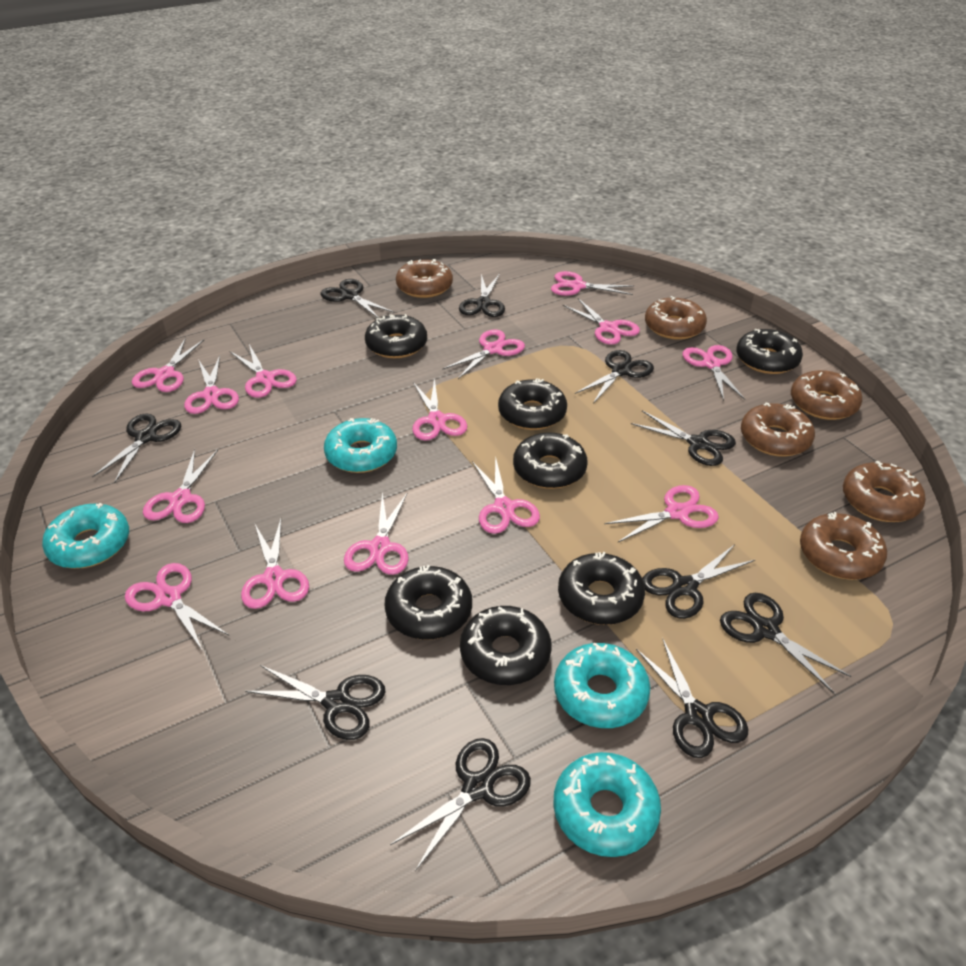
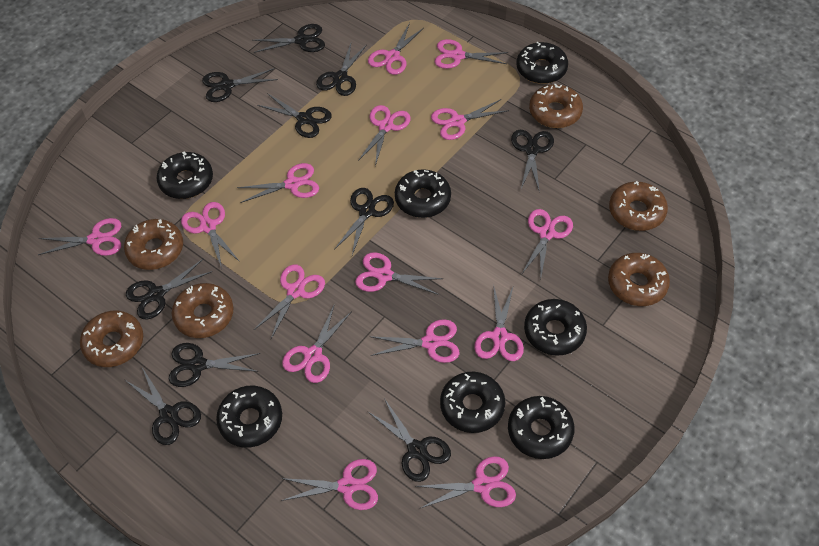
pink scissors: 14 -> 15
turquoise donut: 4 -> 0

